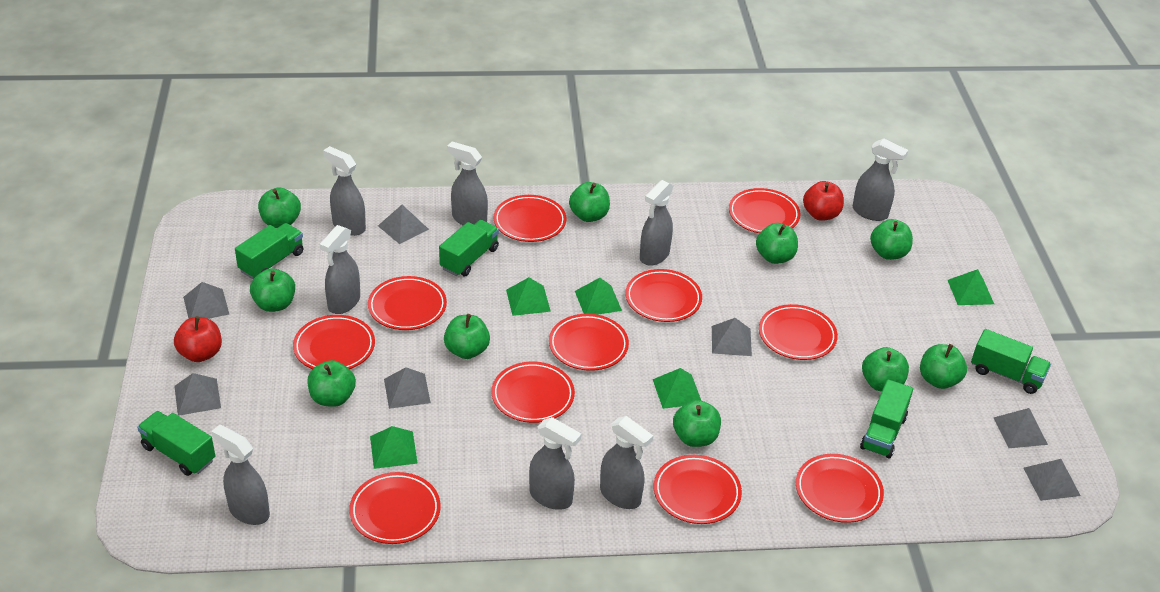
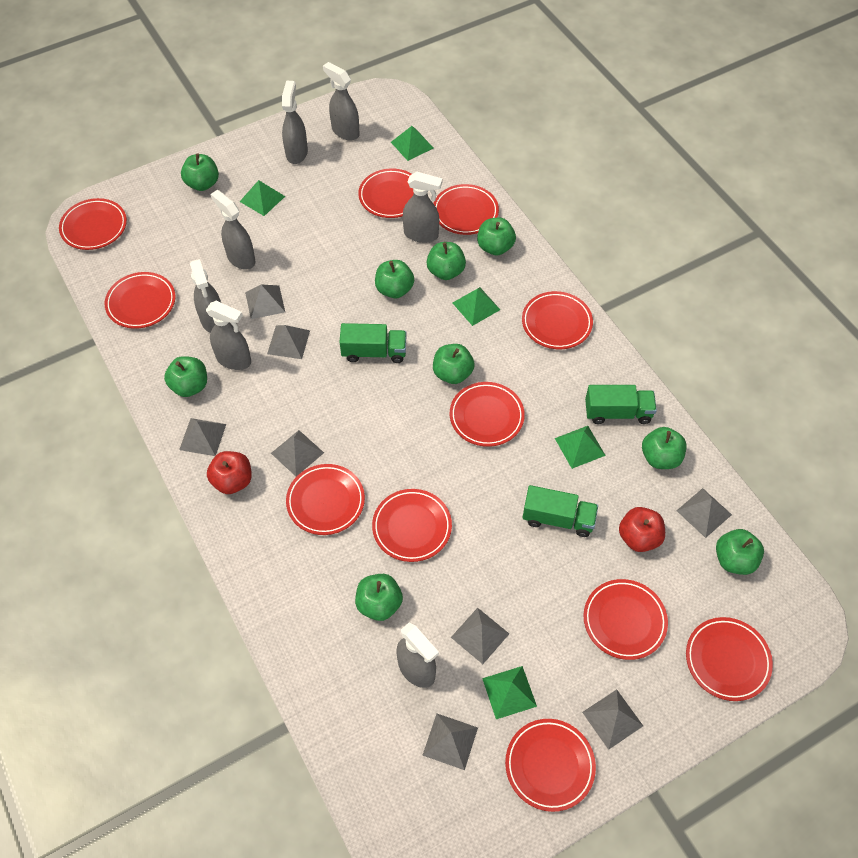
green apple: 10 -> 9
green truck: 5 -> 3
grey pyramid: 7 -> 8
grey spray bottle: 8 -> 7

